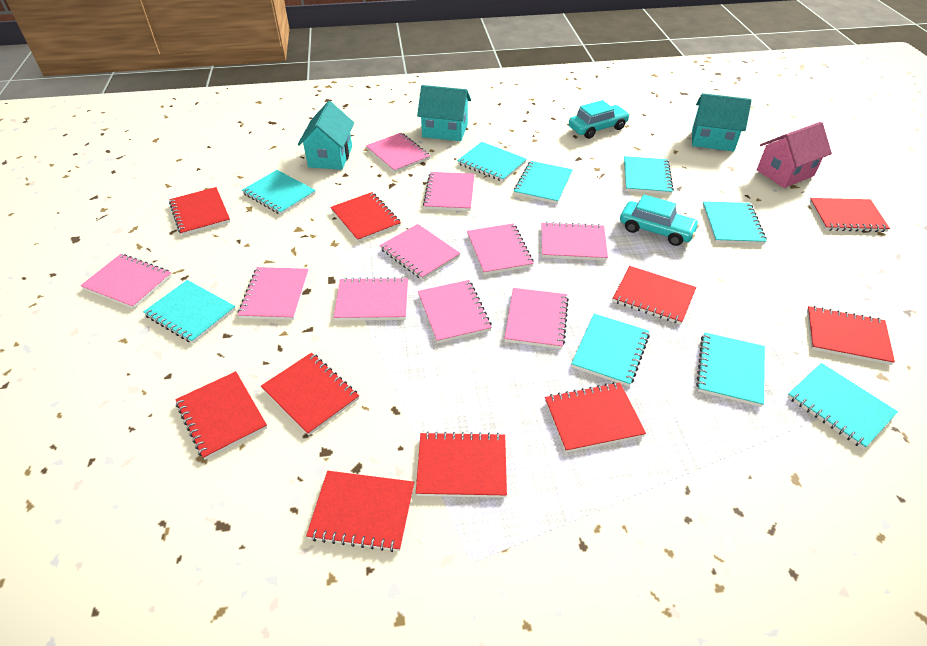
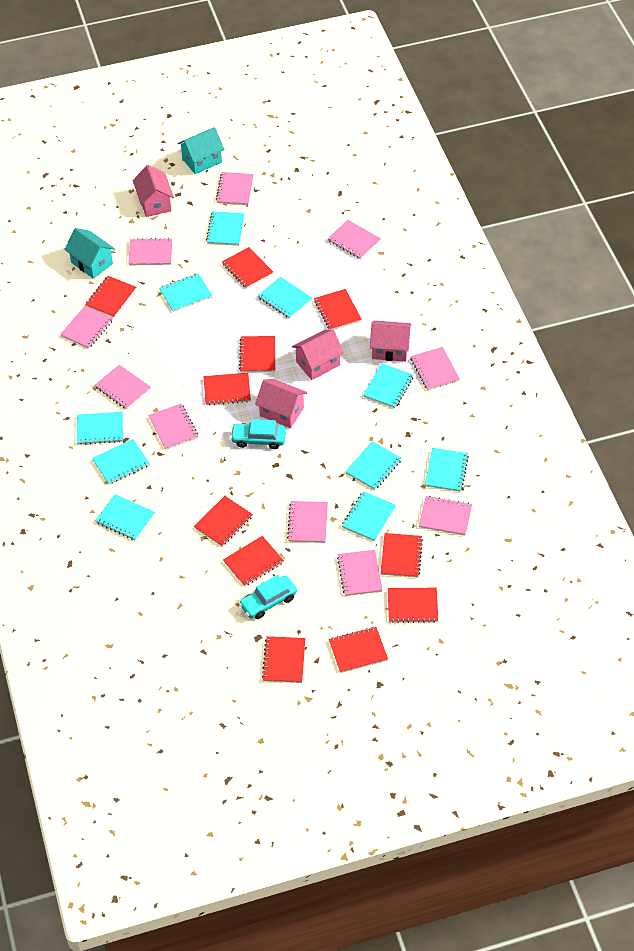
pink house: 1 -> 4
red notebook: 10 -> 11
turquoise house: 3 -> 2
turquoise notebook: 9 -> 10

